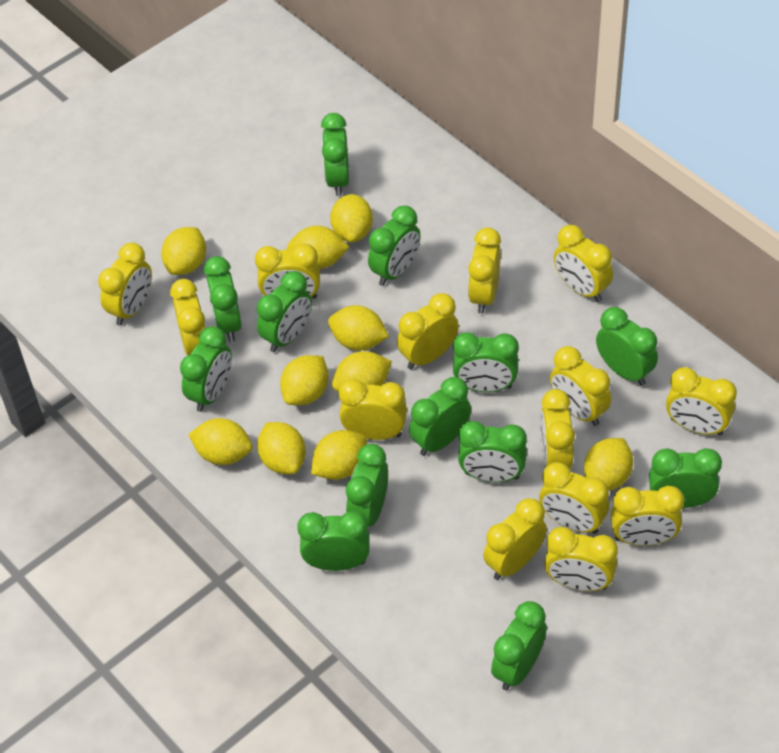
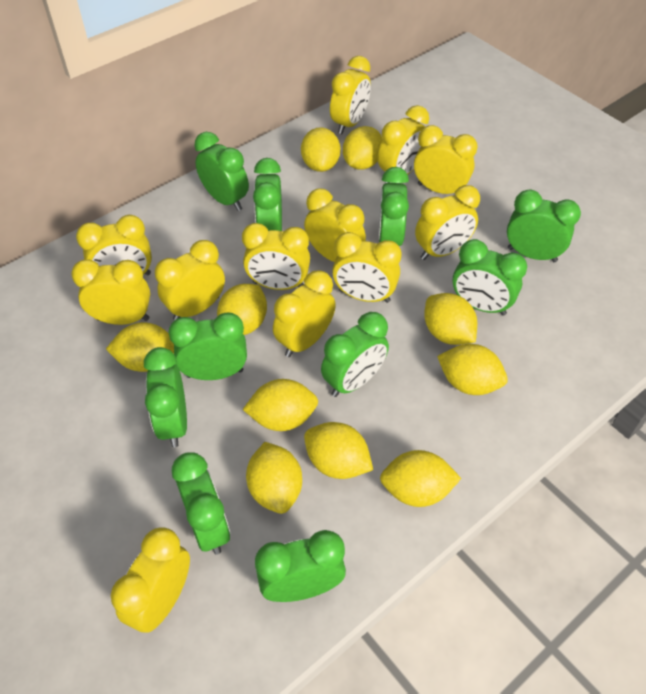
green clock: 13 -> 10
yellow clock: 14 -> 12

